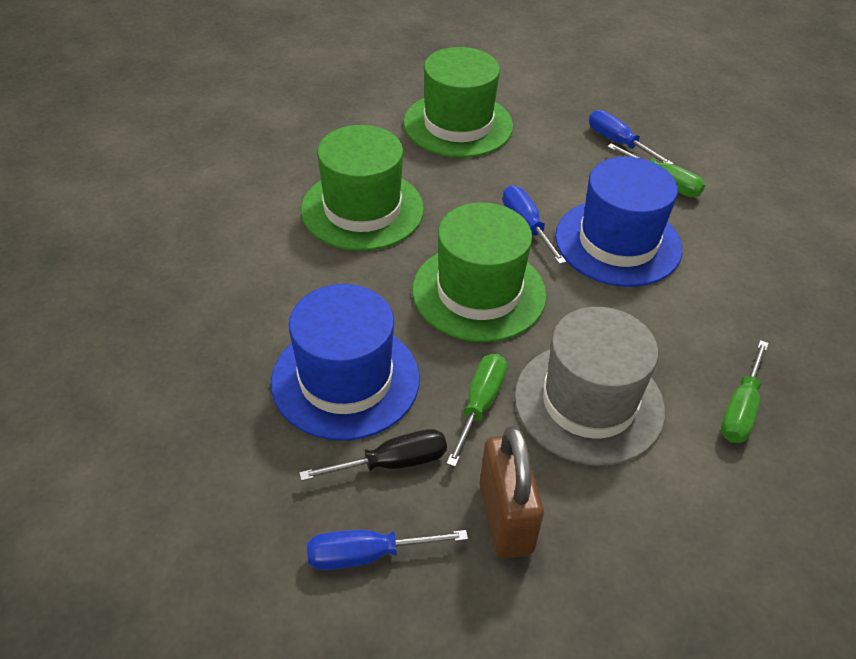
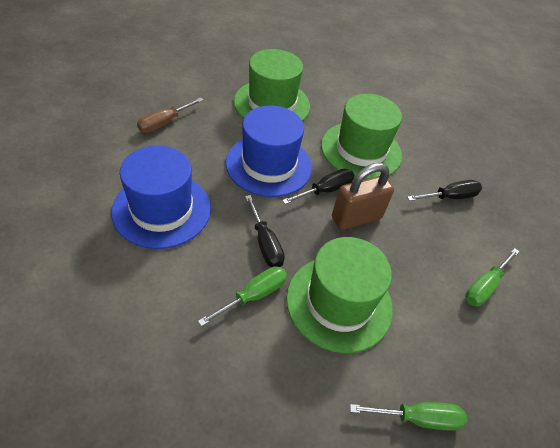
black screwdriver: 1 -> 3
blue screwdriver: 3 -> 0
brown screwdriver: 0 -> 1
grey hat: 1 -> 0

